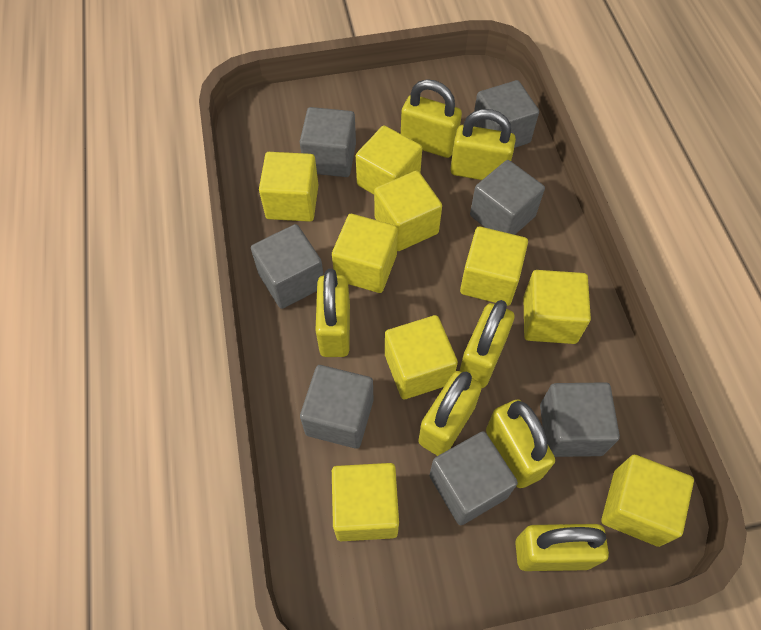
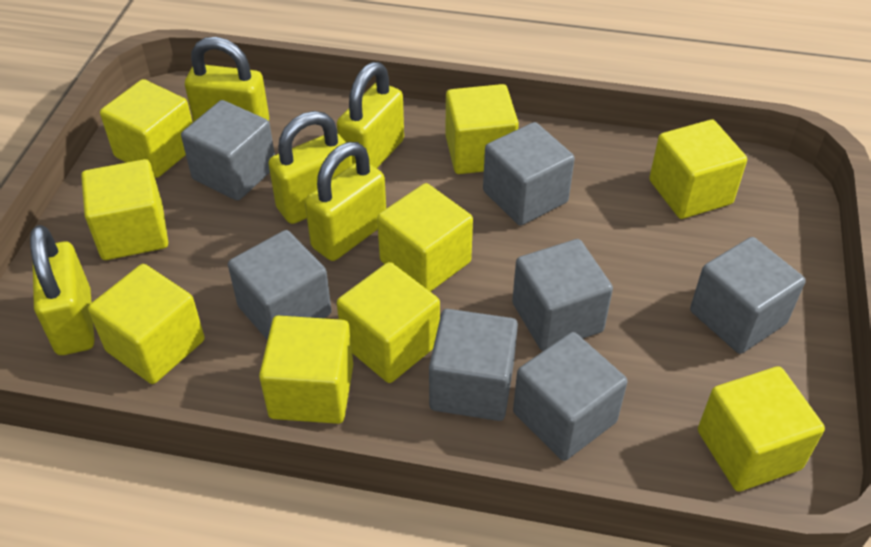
yellow padlock: 7 -> 5

